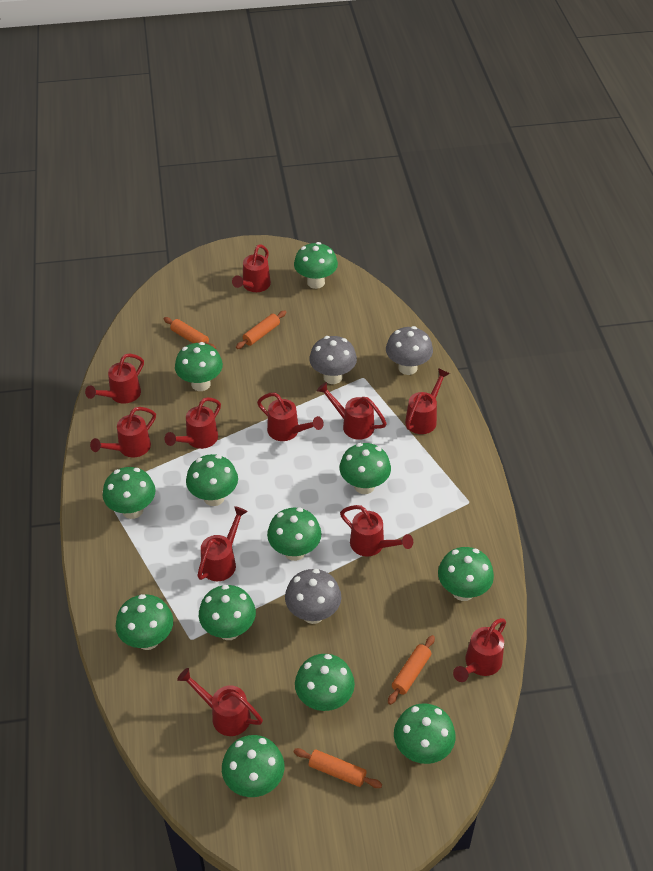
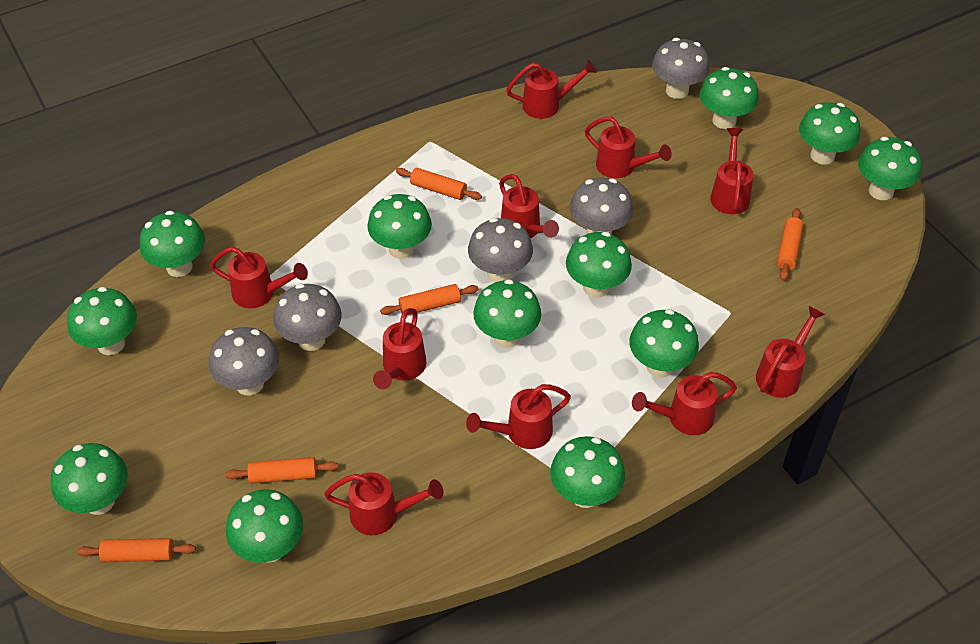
grey mushroom: 3 -> 5
orange rolling pin: 4 -> 5
red watering can: 11 -> 10

